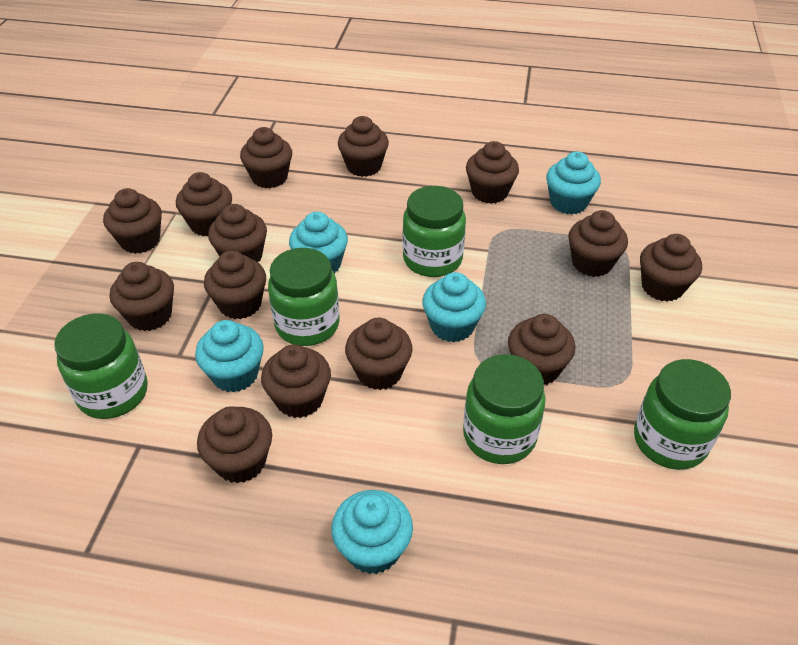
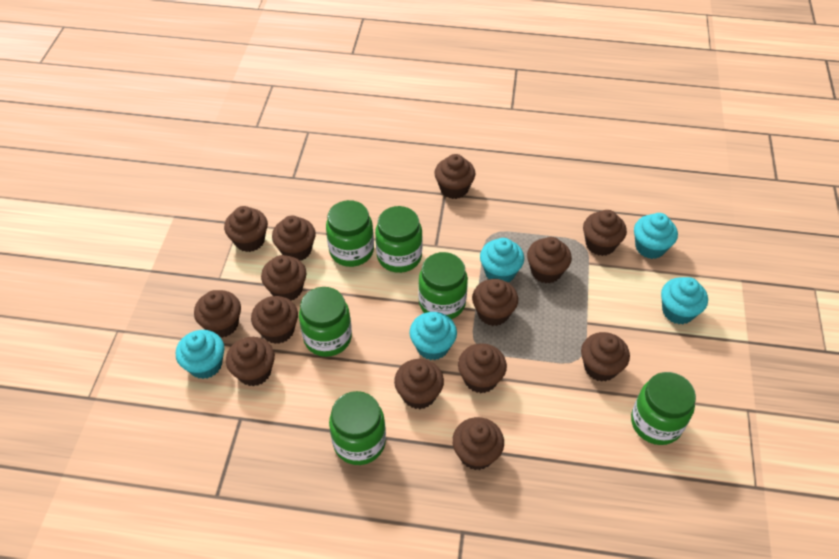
green jar: 5 -> 6

